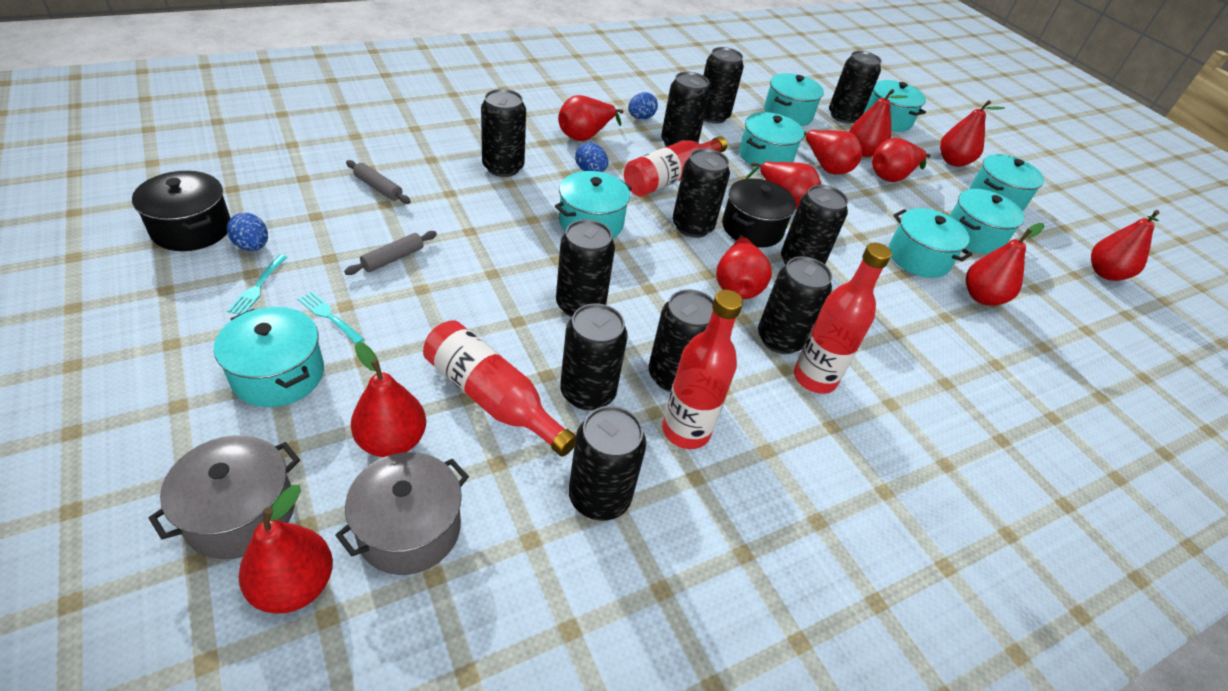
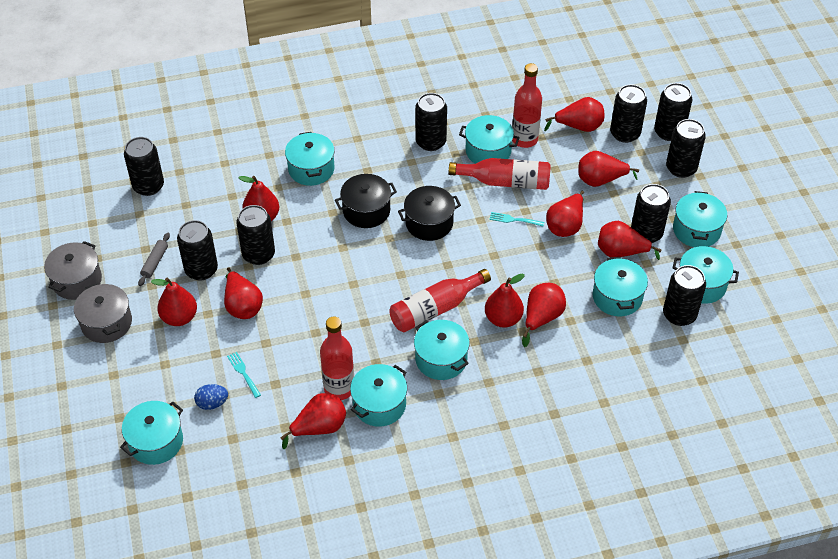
black can: 11 -> 9
blue egg: 3 -> 1
grey rolling pin: 2 -> 1
red pear: 11 -> 10

